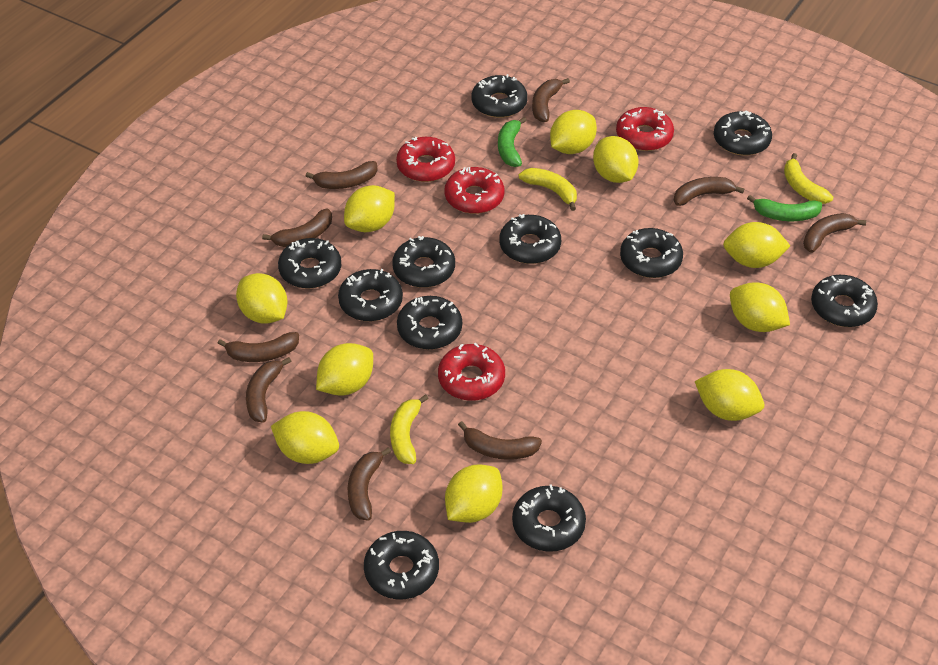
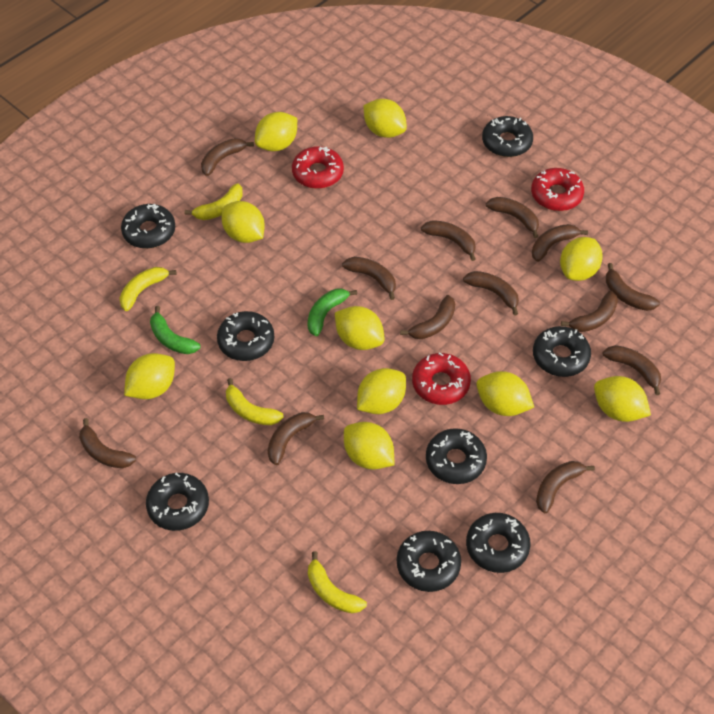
black donut: 11 -> 8
brown banana: 9 -> 13
red donut: 4 -> 3
yellow banana: 3 -> 4

